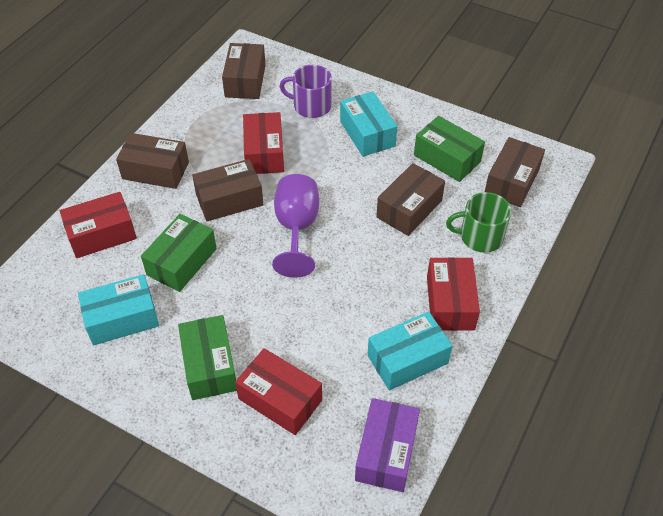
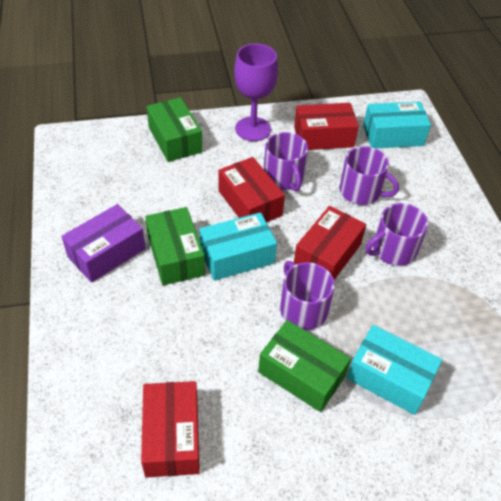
brown box: 5 -> 0
green mug: 1 -> 0
purple mug: 1 -> 4

